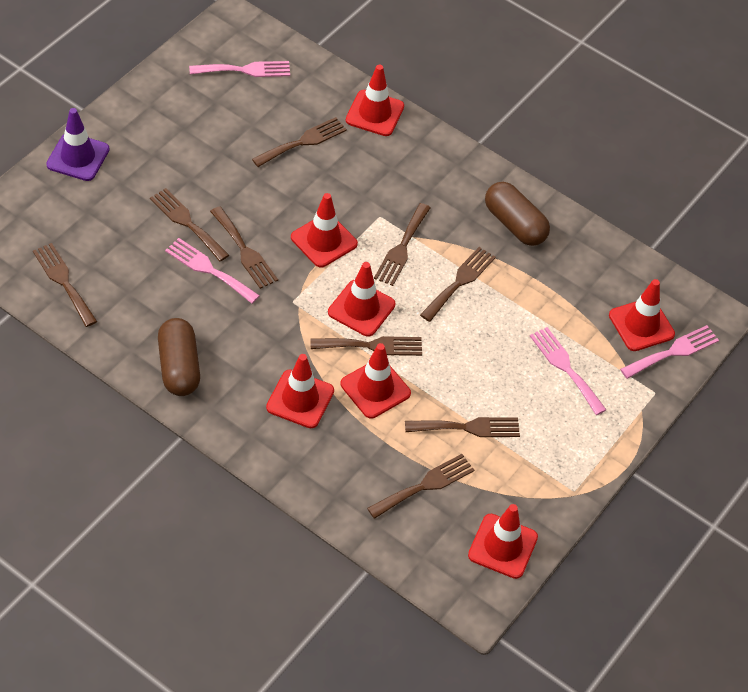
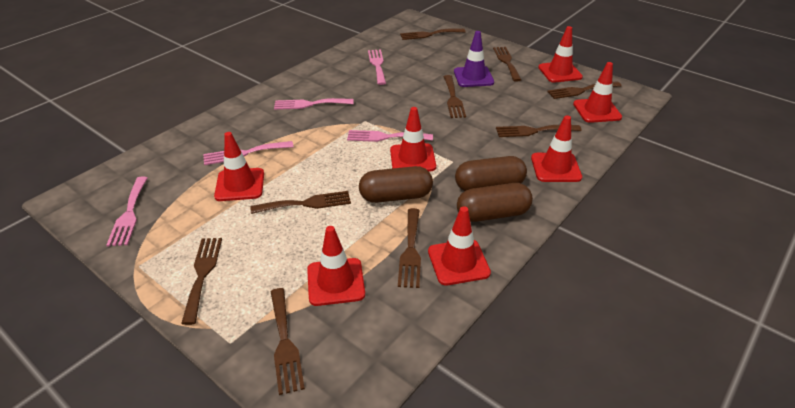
brown capsule: 2 -> 3
pink fork: 4 -> 5

